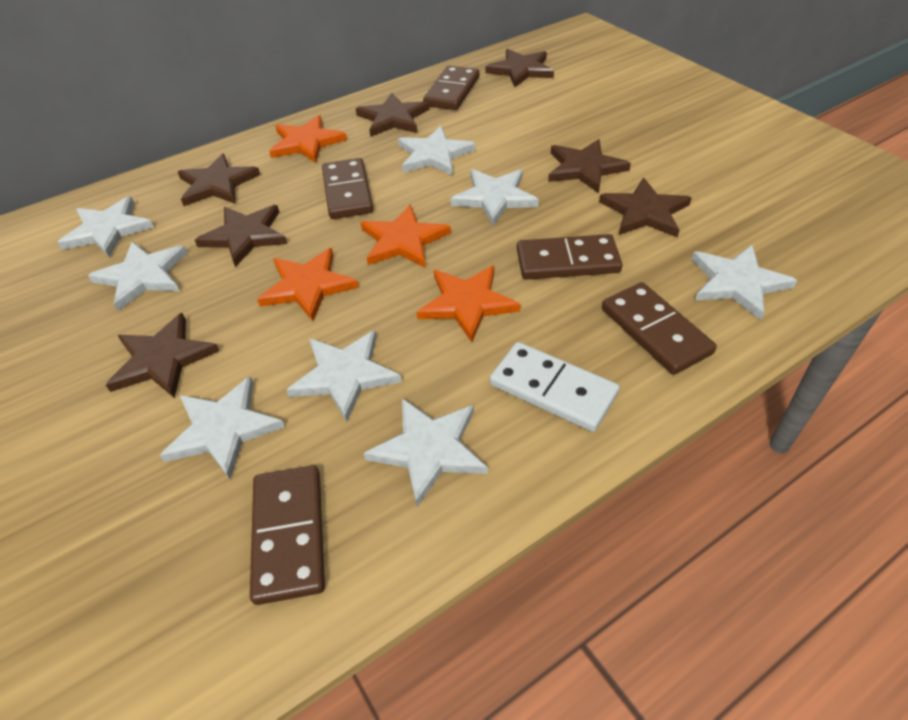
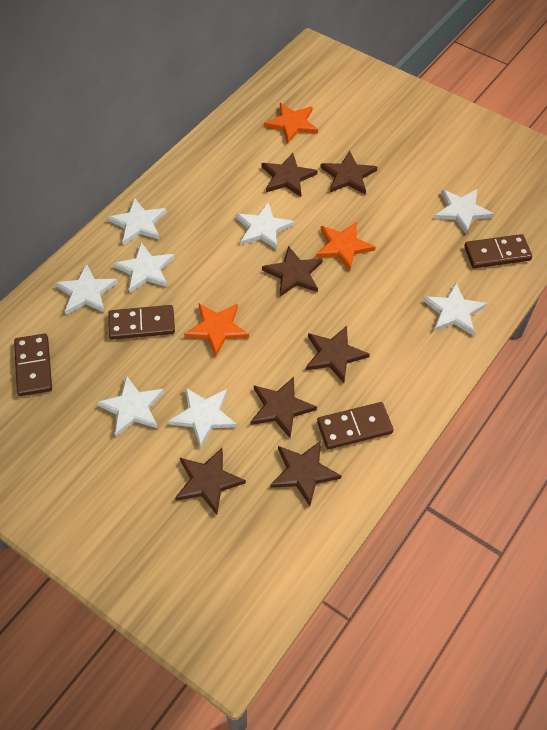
brown domino: 5 -> 4
orange star: 4 -> 3
white domino: 1 -> 0

